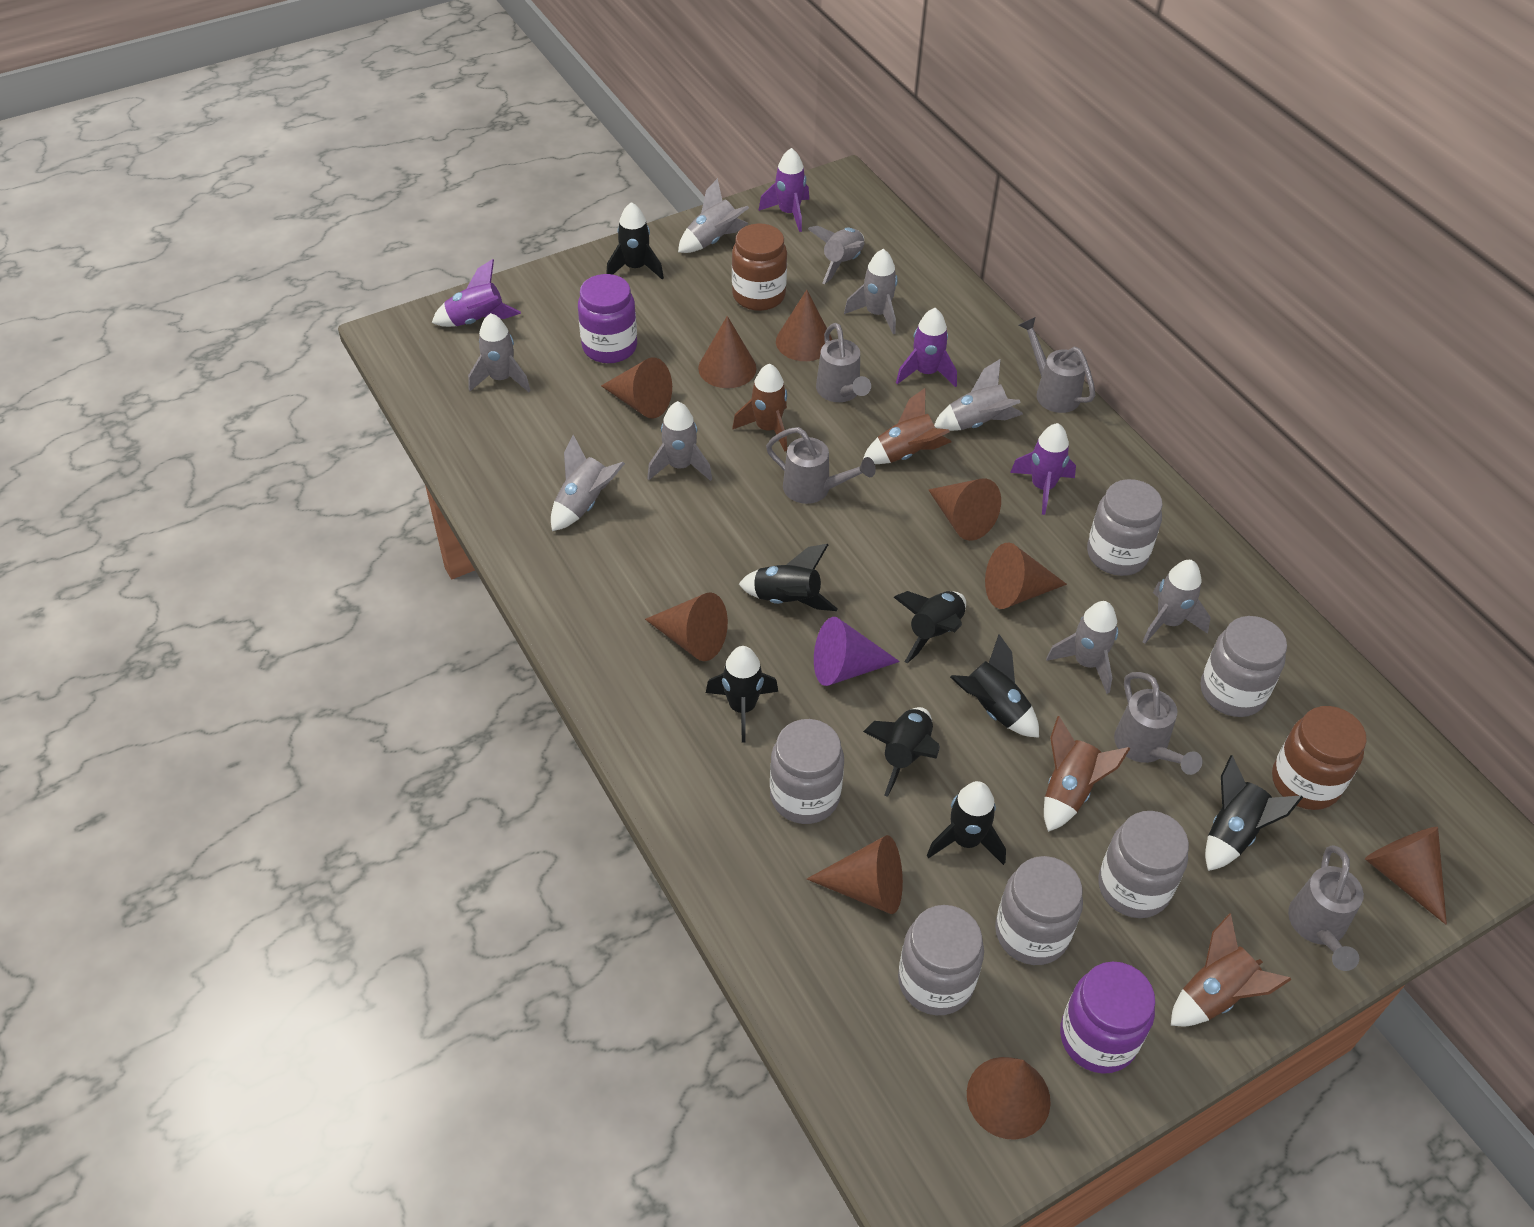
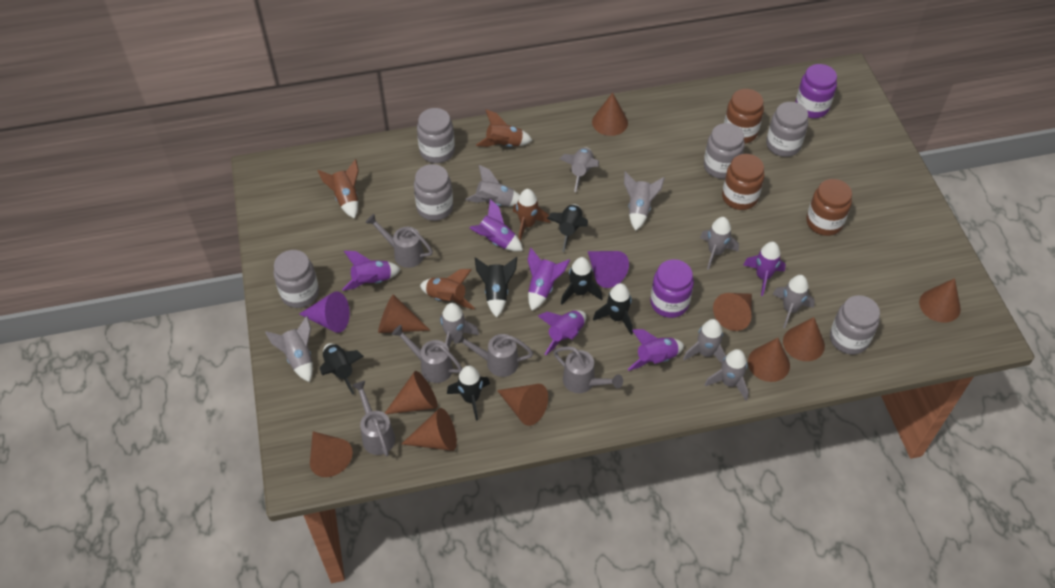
black rocket: 8 -> 6
brown cone: 9 -> 10
brown jar: 2 -> 3
purple cone: 1 -> 2
purple rocket: 4 -> 6

